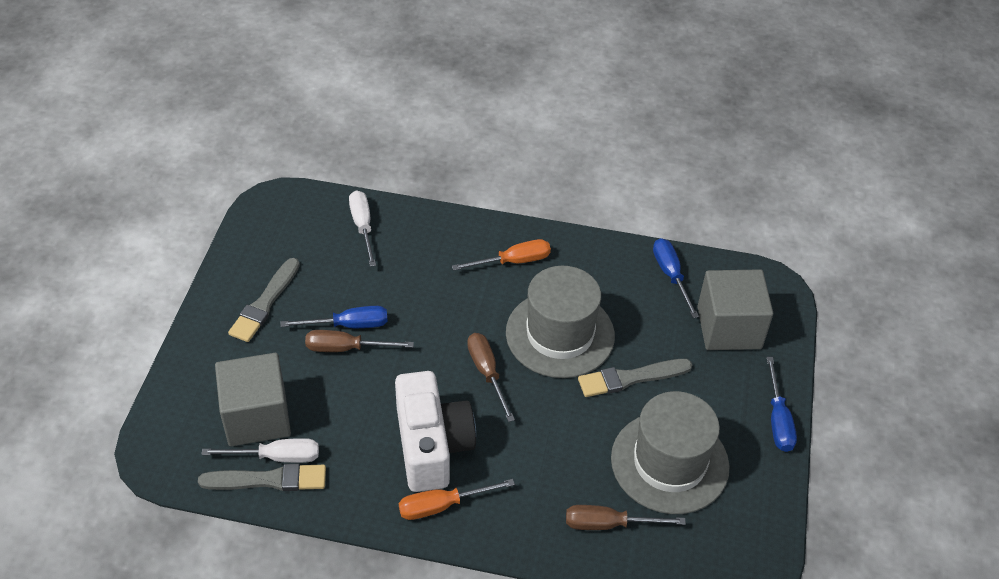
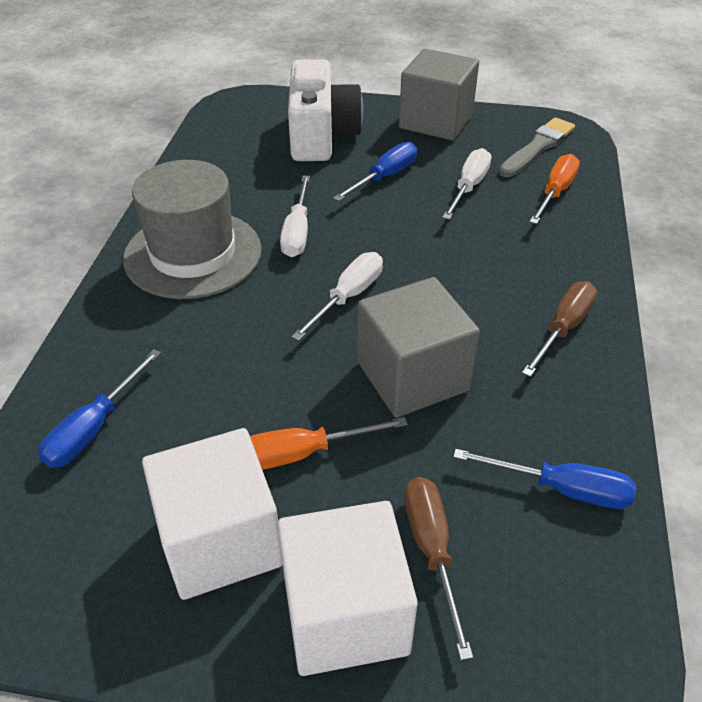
brown screwdriver: 3 -> 2
grey brush: 3 -> 1
grey hat: 2 -> 1
white cube: 0 -> 2
white screwdriver: 2 -> 3

